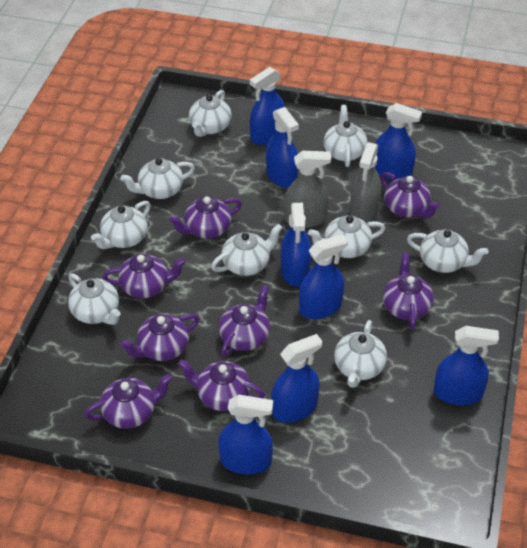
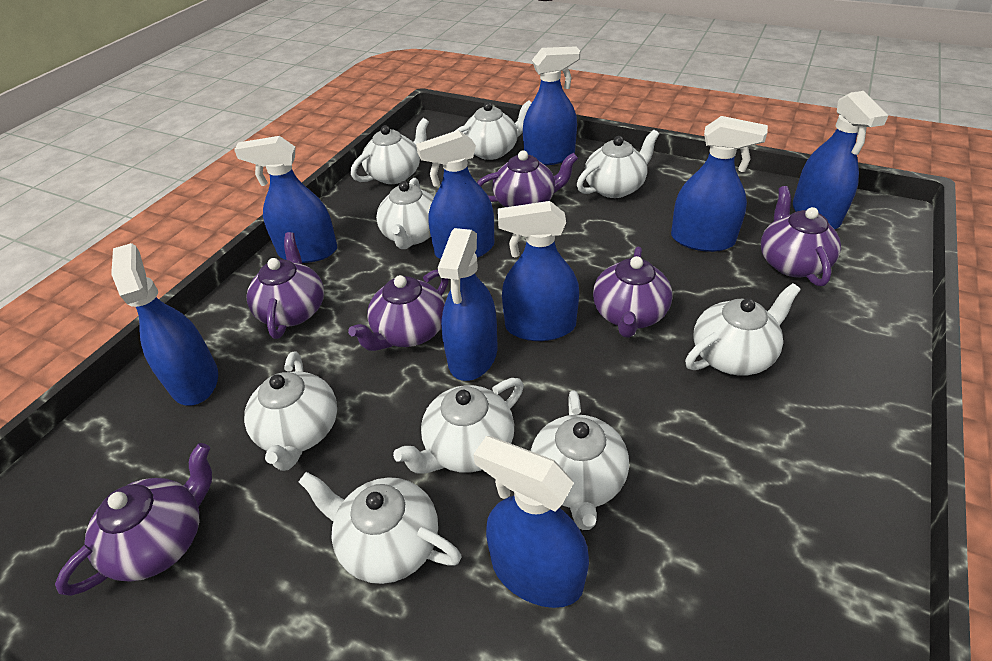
blue spray bottle: 8 -> 9
grey spray bottle: 2 -> 0
purple teapot: 8 -> 6

